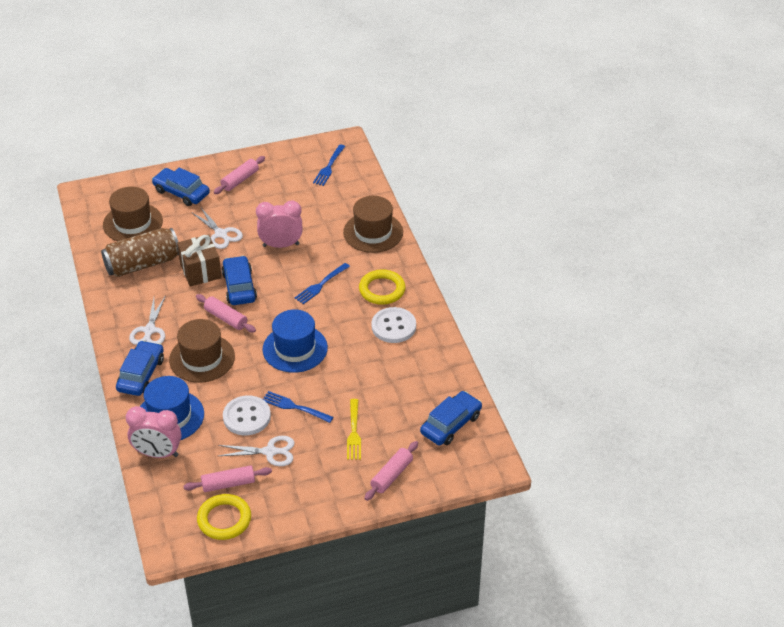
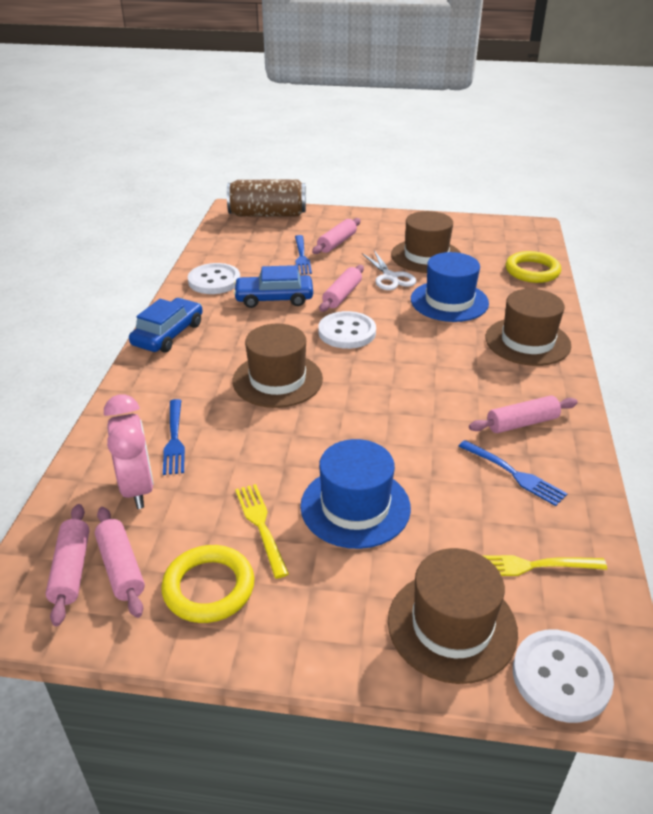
blue car: 4 -> 2
brown gift: 1 -> 0
brown hat: 3 -> 4
pink clock: 2 -> 1
pink rolling pin: 4 -> 5
white button: 2 -> 3
white scissors: 3 -> 1
yellow fork: 1 -> 2

